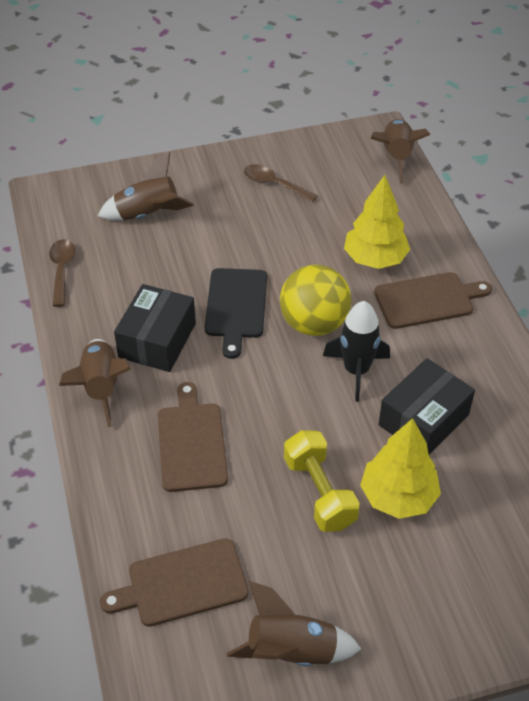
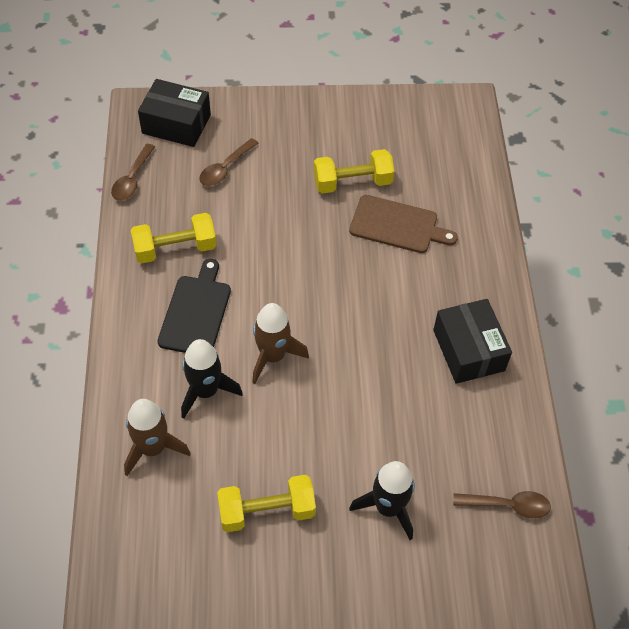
black rocket: 1 -> 2
brown cutting board: 3 -> 1
brown rocket: 4 -> 2
brown spoon: 2 -> 3
yellow ball: 1 -> 0
yellow dumbbell: 1 -> 3
yellow tree: 2 -> 0

